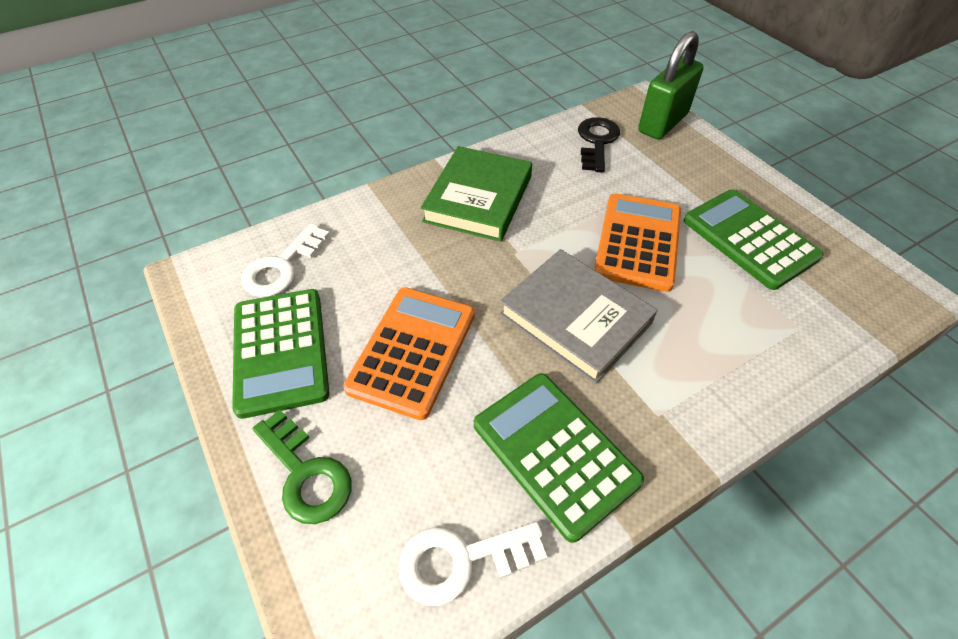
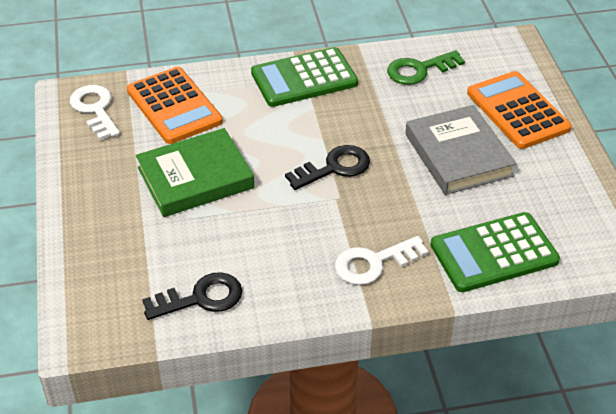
black key: 1 -> 2
green calculator: 3 -> 2
green padlock: 1 -> 0

